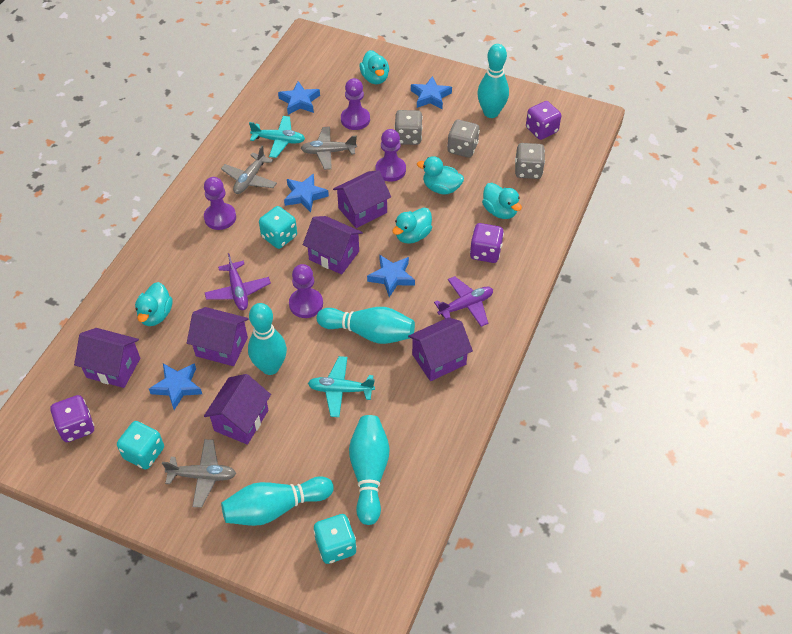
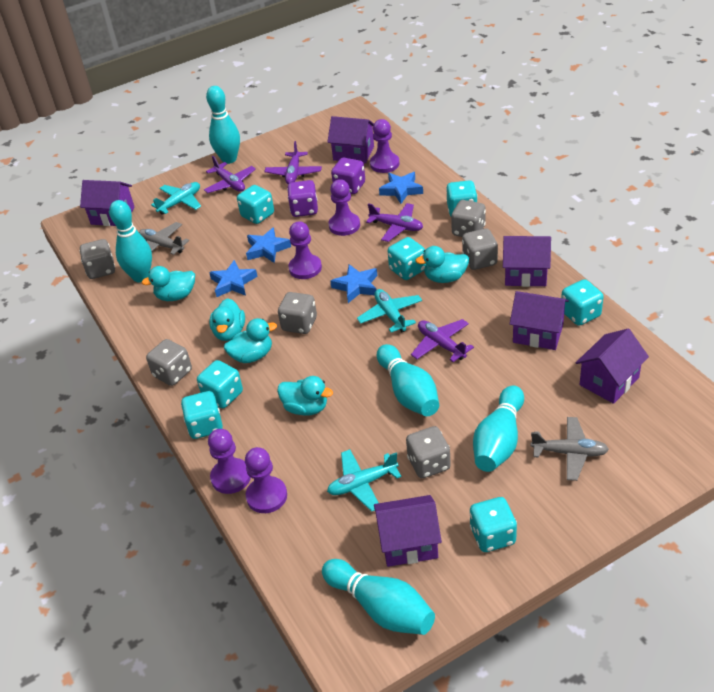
blue star: 5 -> 4
grey dice: 3 -> 6
grey plane: 3 -> 2
purple dice: 3 -> 2
purple pawn: 4 -> 5
purple plane: 2 -> 4
turquoise dice: 3 -> 7
turquoise plane: 2 -> 3

